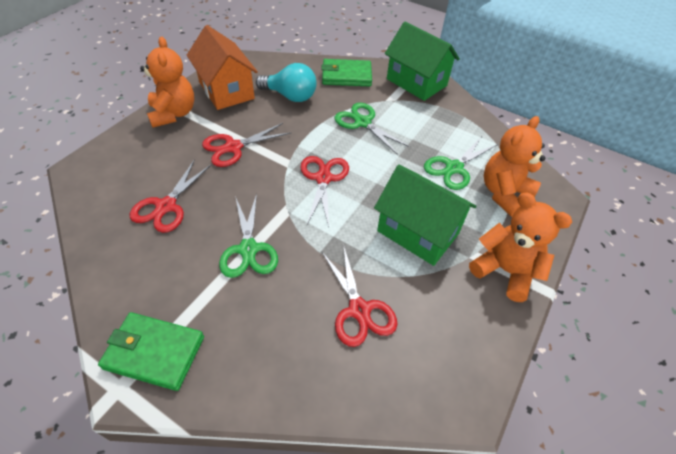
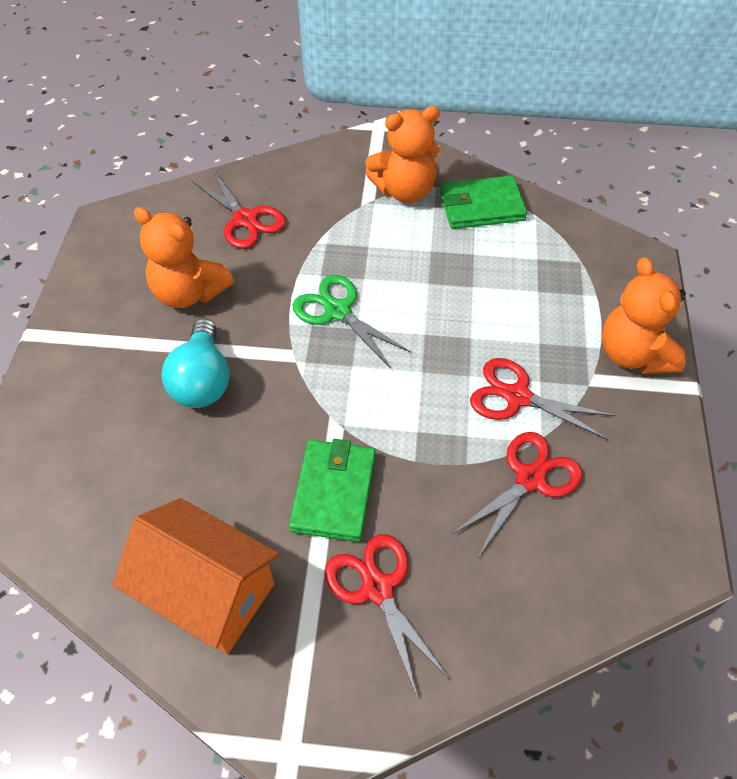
green house: 2 -> 0
green scissors: 3 -> 1

